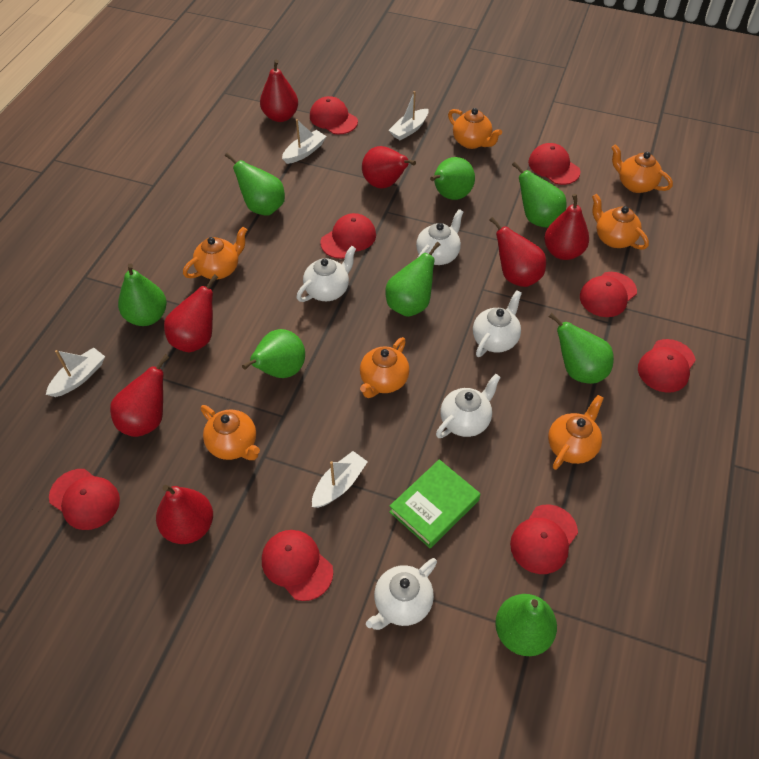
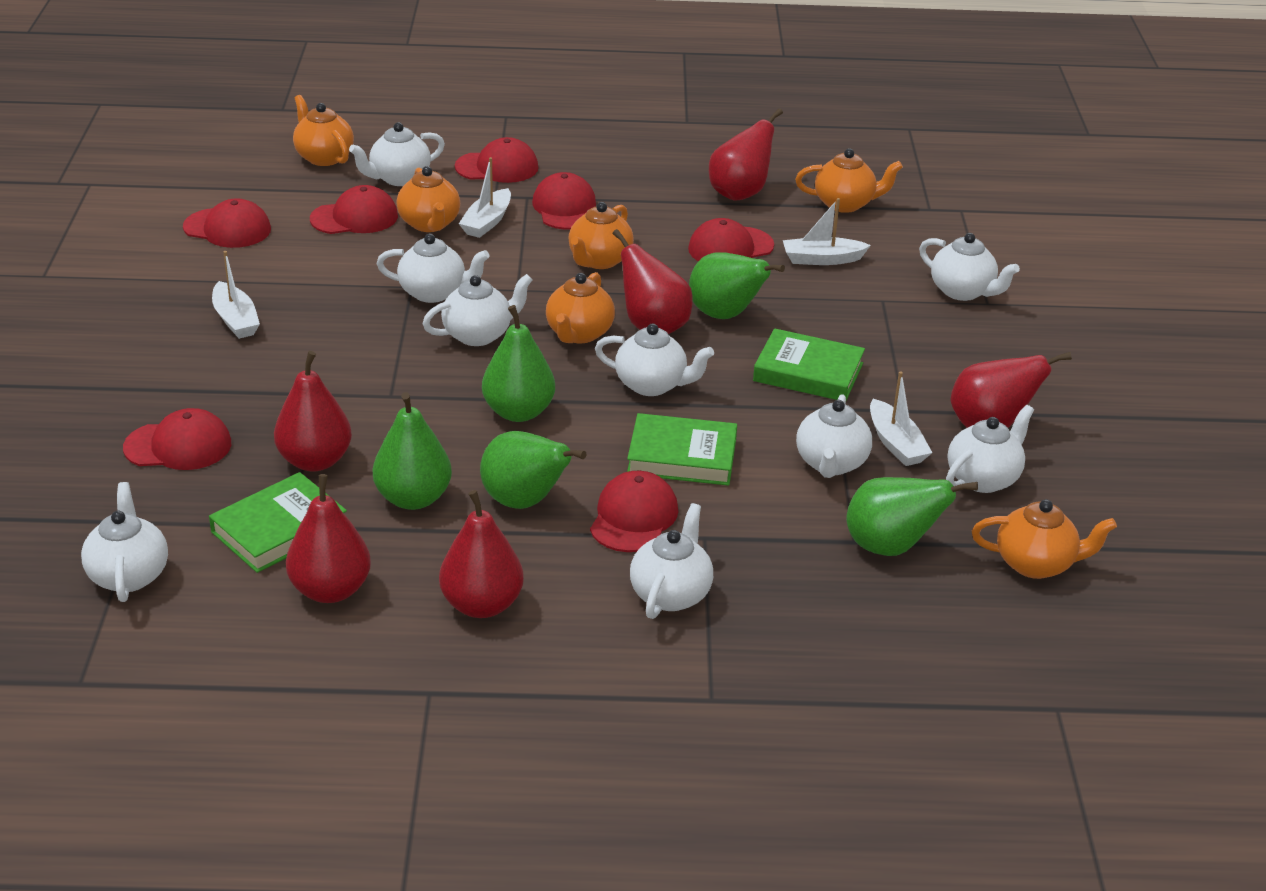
green book: 1 -> 3
green pear: 8 -> 5
orange teapot: 7 -> 6
red cap: 8 -> 7
red pear: 7 -> 6
white teapot: 5 -> 9

